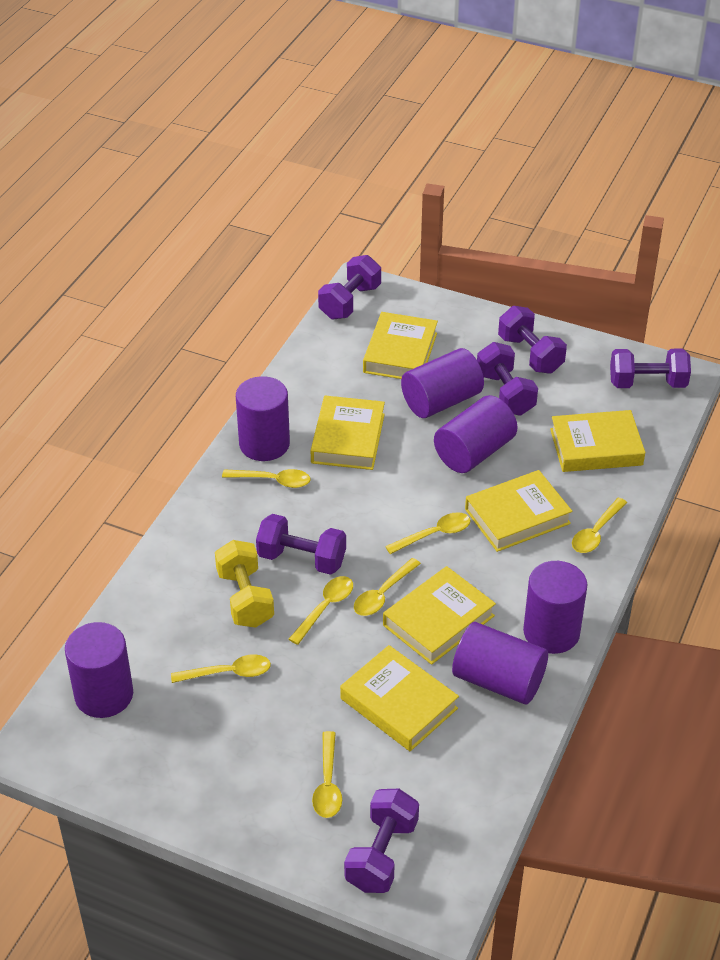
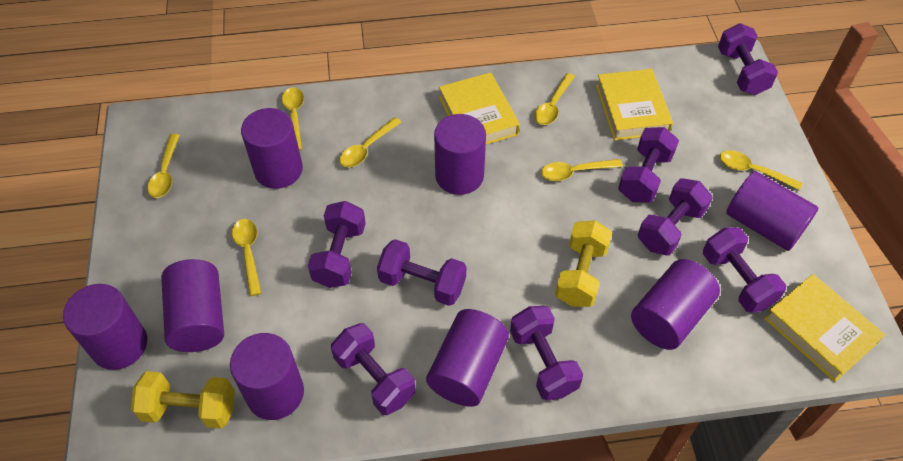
purple cylinder: 6 -> 8
purple dumbbell: 6 -> 8
yellow book: 6 -> 3
yellow dumbbell: 1 -> 2

